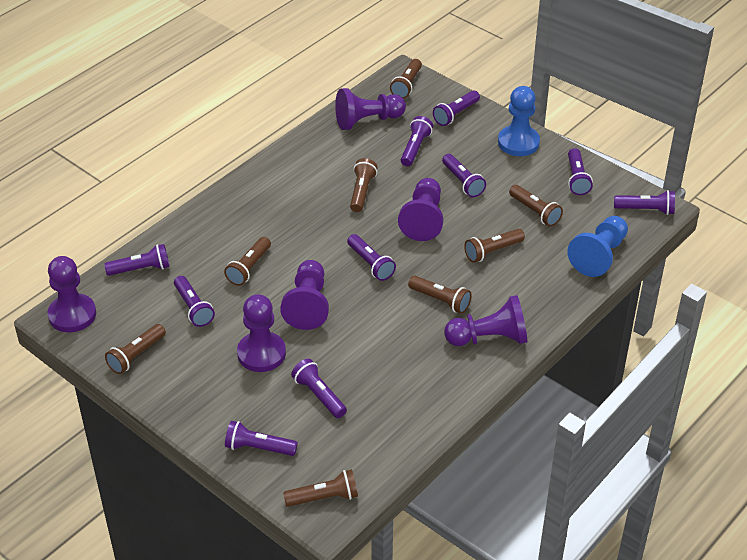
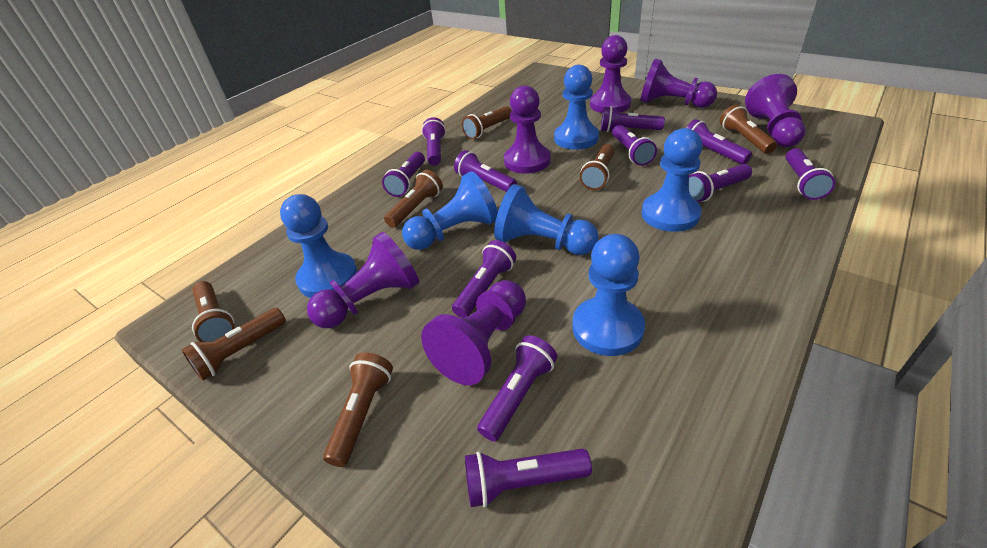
blue pawn: 2 -> 6
brown flashlight: 8 -> 7
purple flashlight: 10 -> 11

